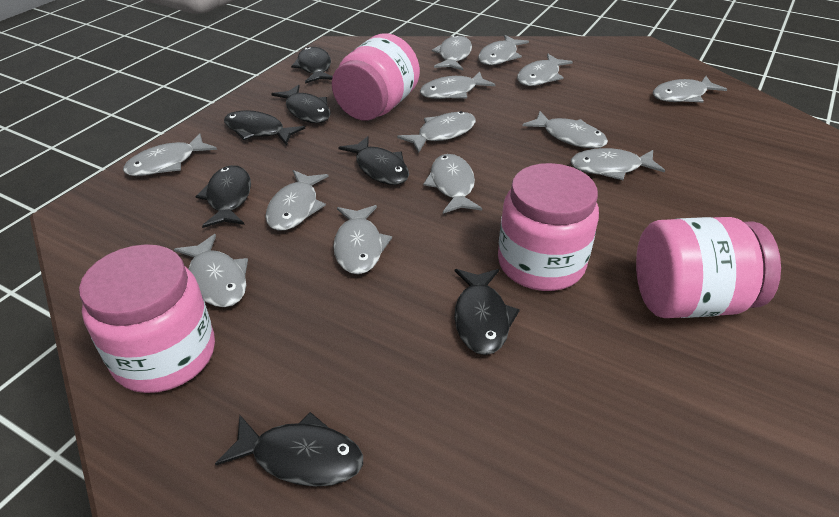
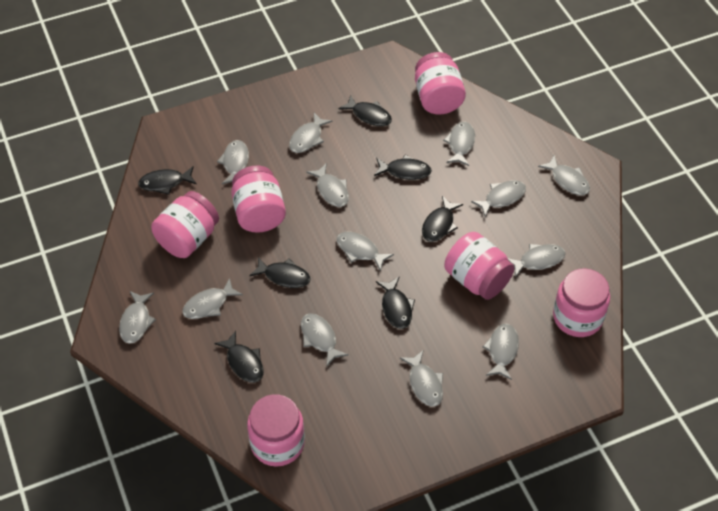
pink jar: 4 -> 6

